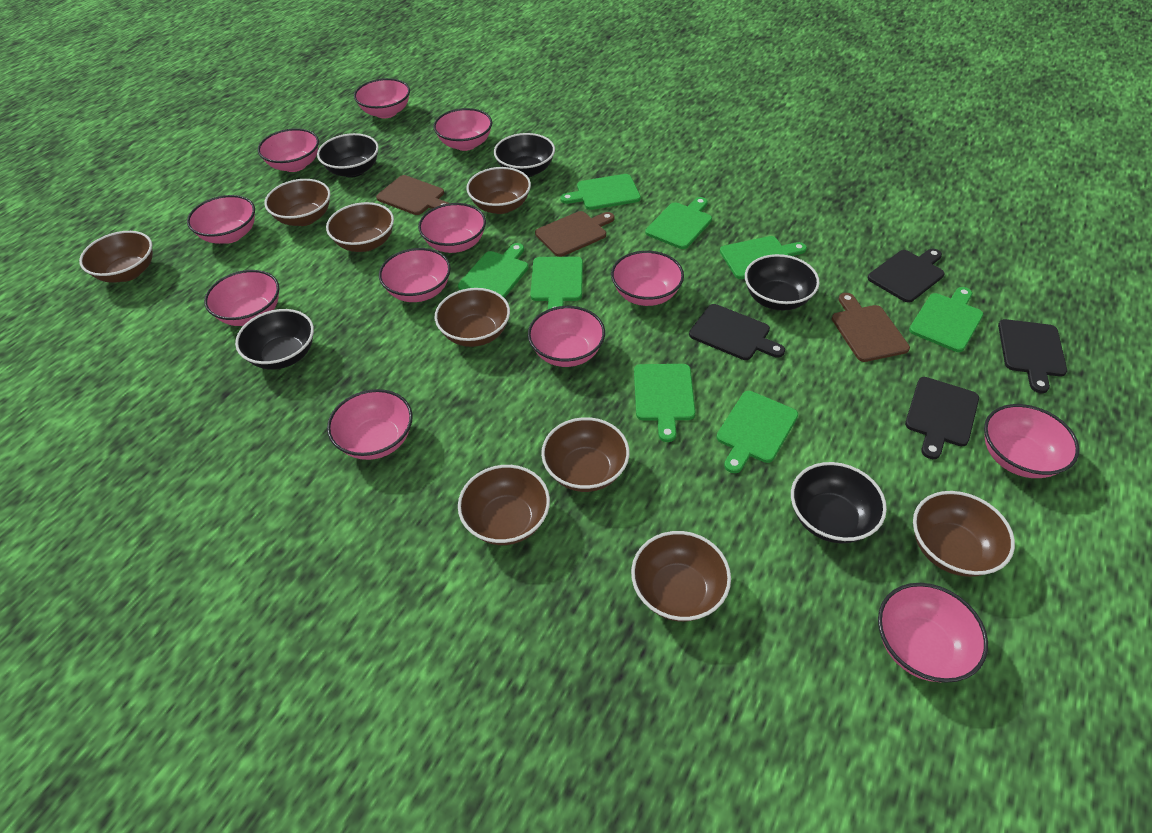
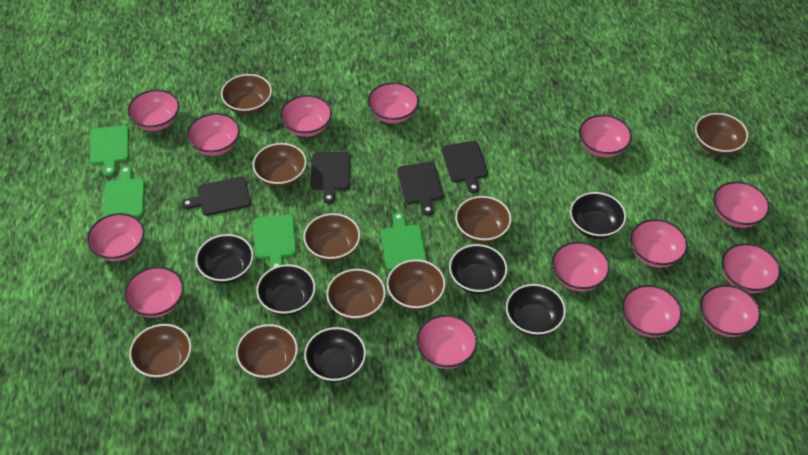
black bowl: 5 -> 6
brown cutting board: 3 -> 0
green cutting board: 8 -> 4
pink bowl: 12 -> 14

